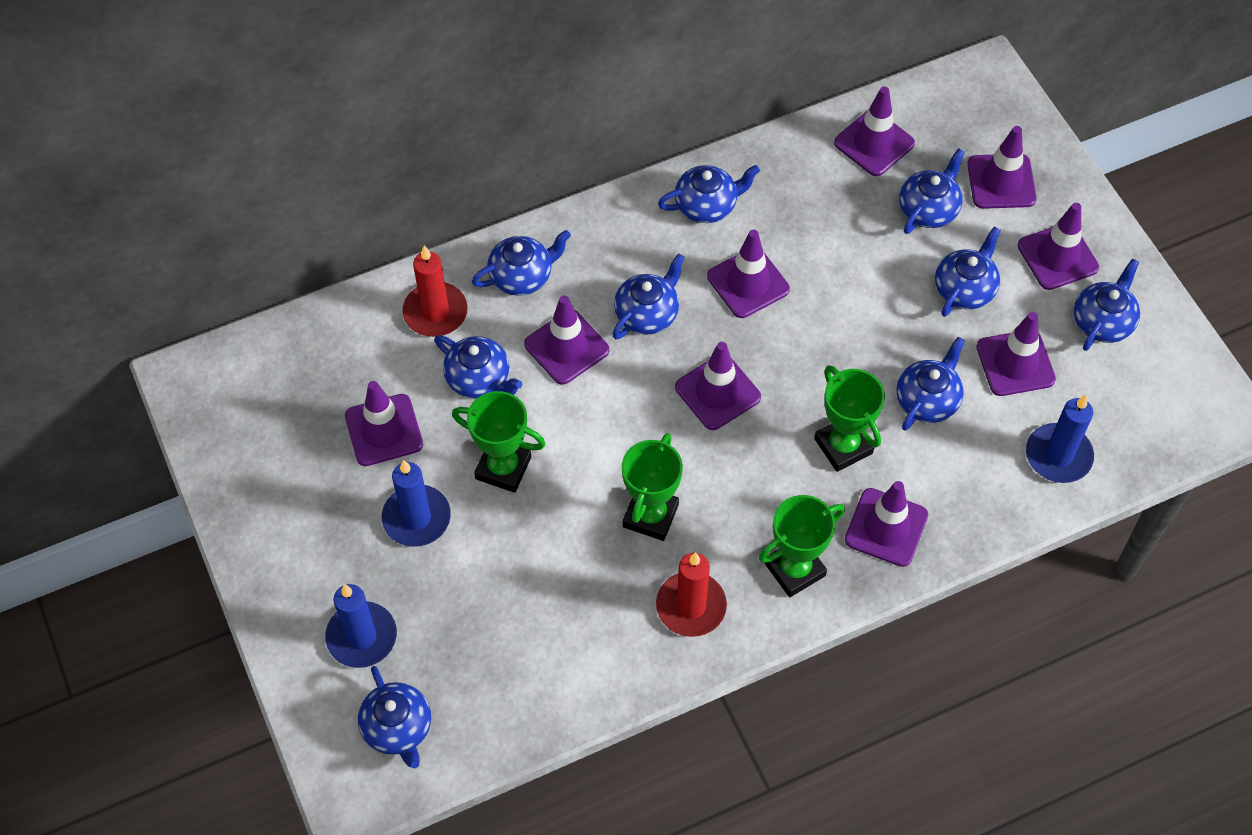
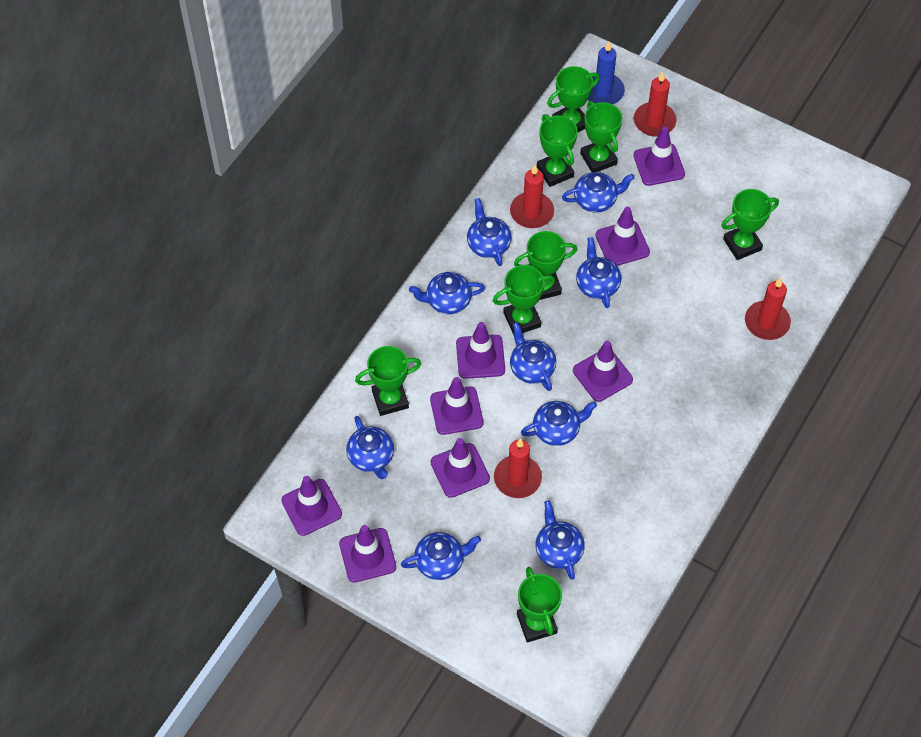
blue candle: 3 -> 1
green trophy: 4 -> 8
purple traffic cone: 9 -> 8
red candle: 2 -> 4

